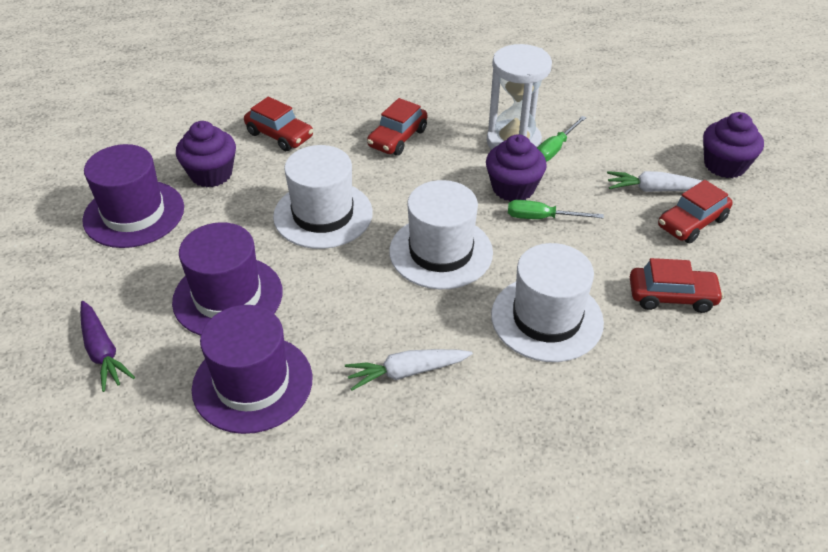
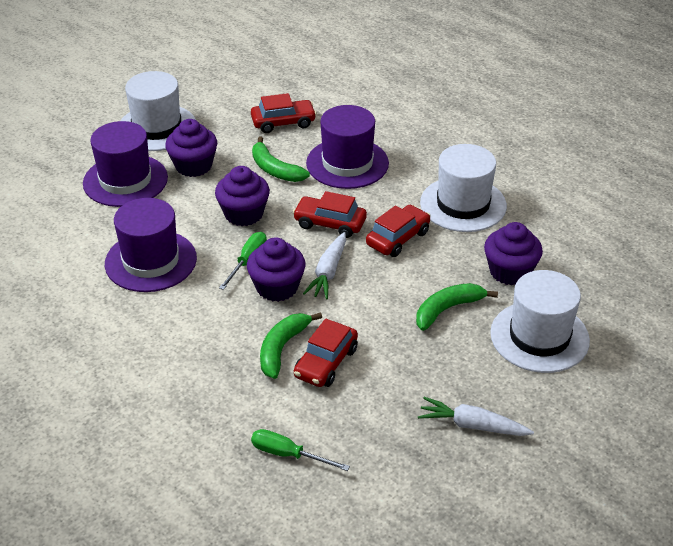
green banana: 0 -> 3
purple carrot: 1 -> 0
purple cupcake: 3 -> 4
white hourglass: 1 -> 0

